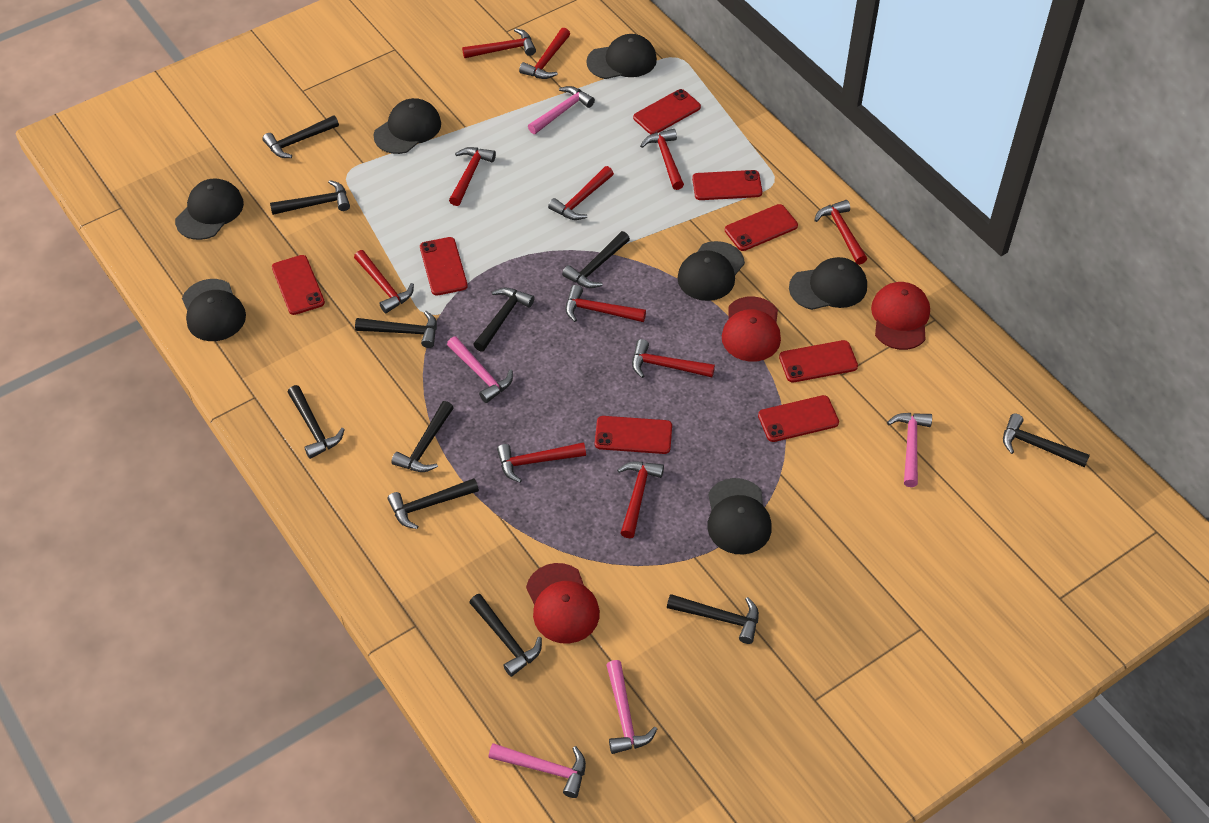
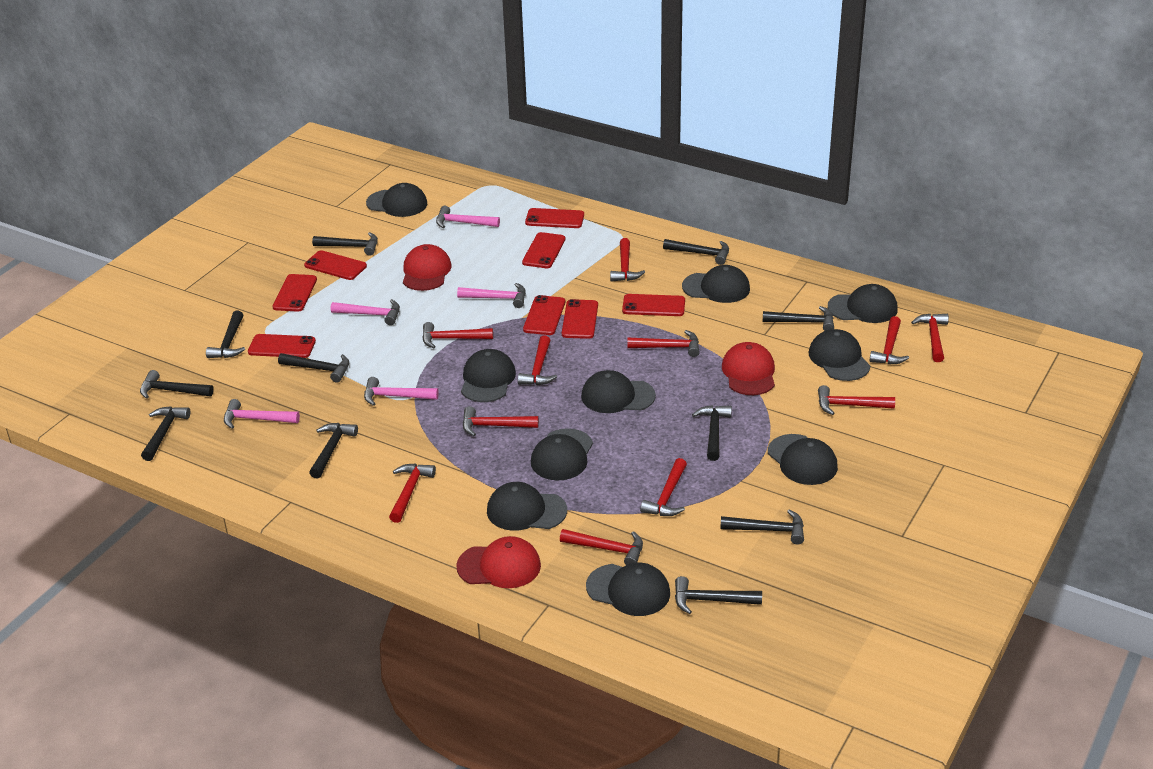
black cap: 7 -> 10

